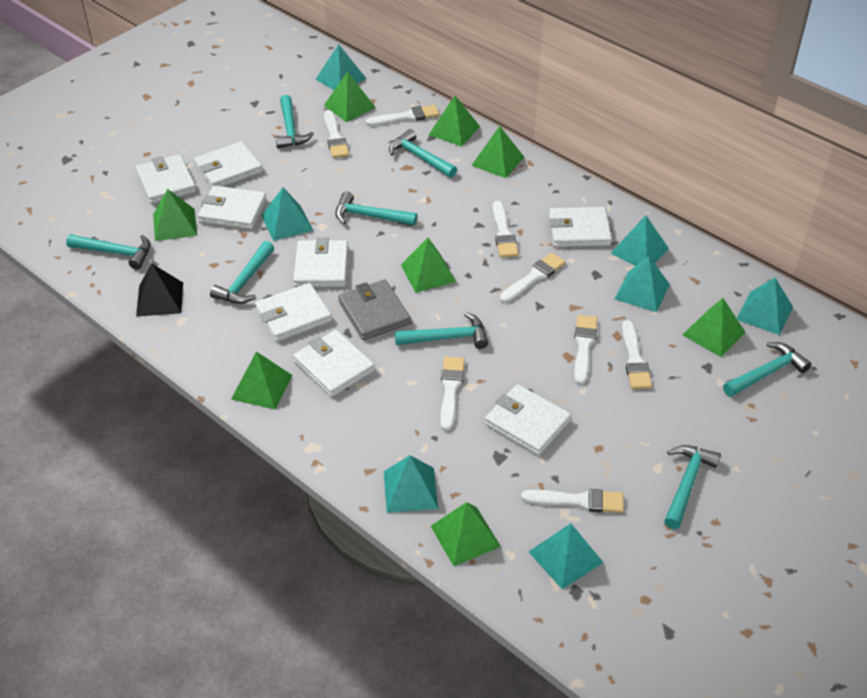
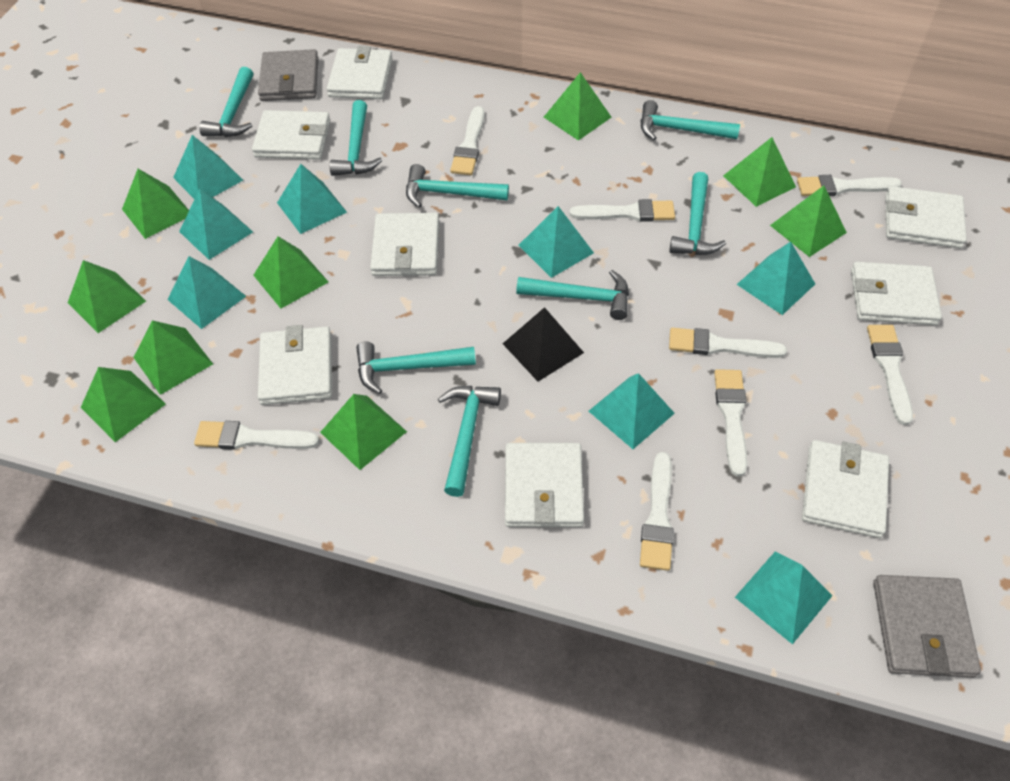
green pyramid: 8 -> 9
grey wallet: 1 -> 2
turquoise pyramid: 7 -> 8

